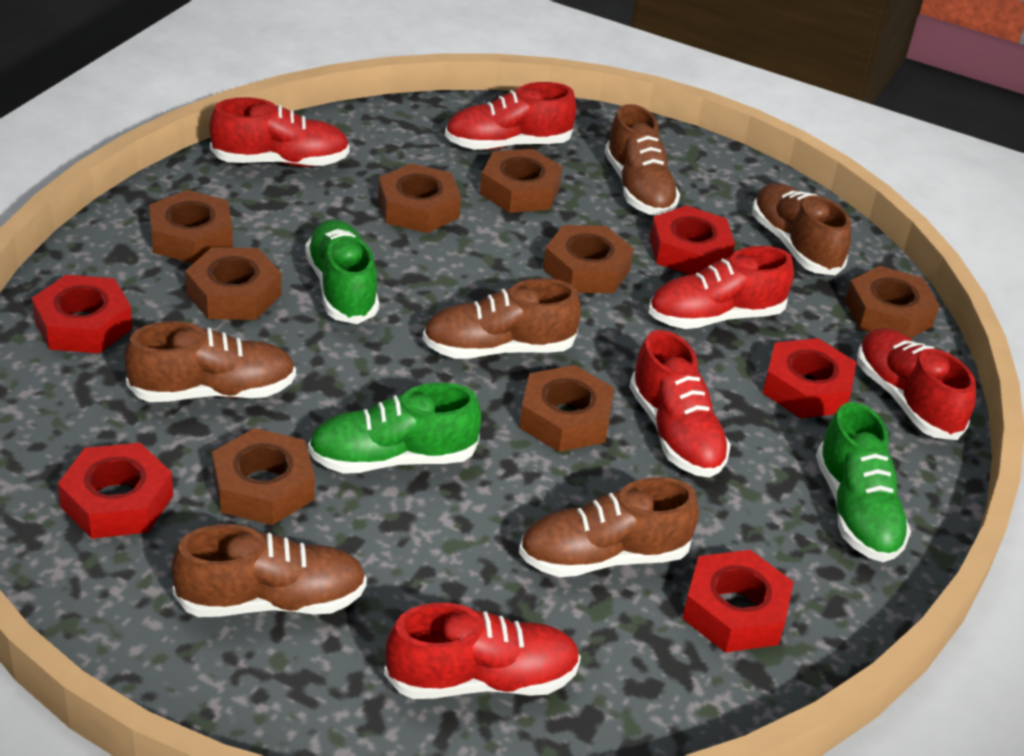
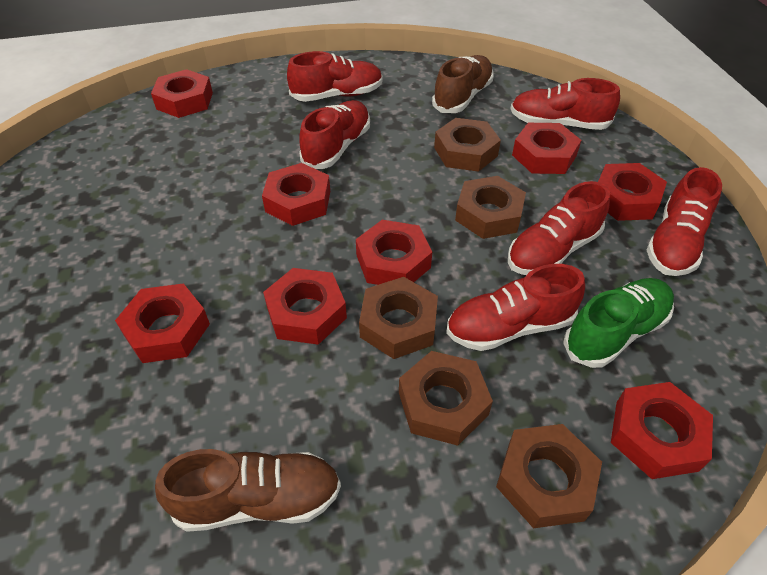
brown nut: 8 -> 5
brown shoe: 6 -> 2
green shoe: 3 -> 1
red nut: 5 -> 8

